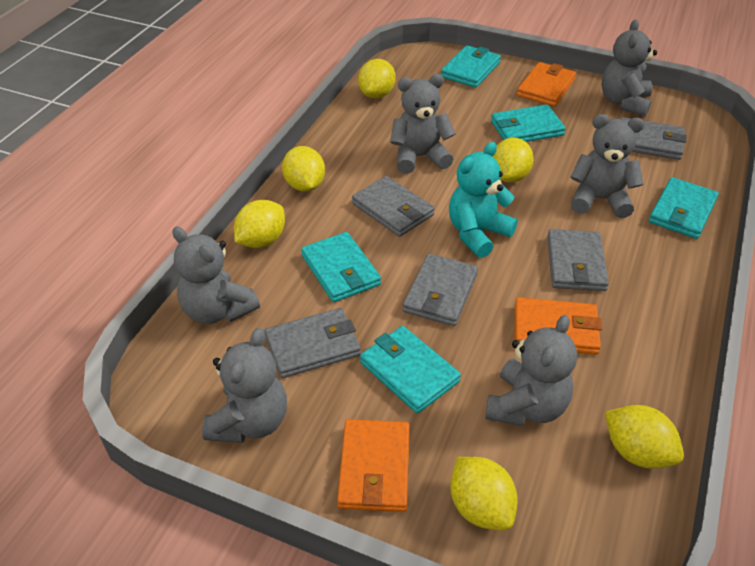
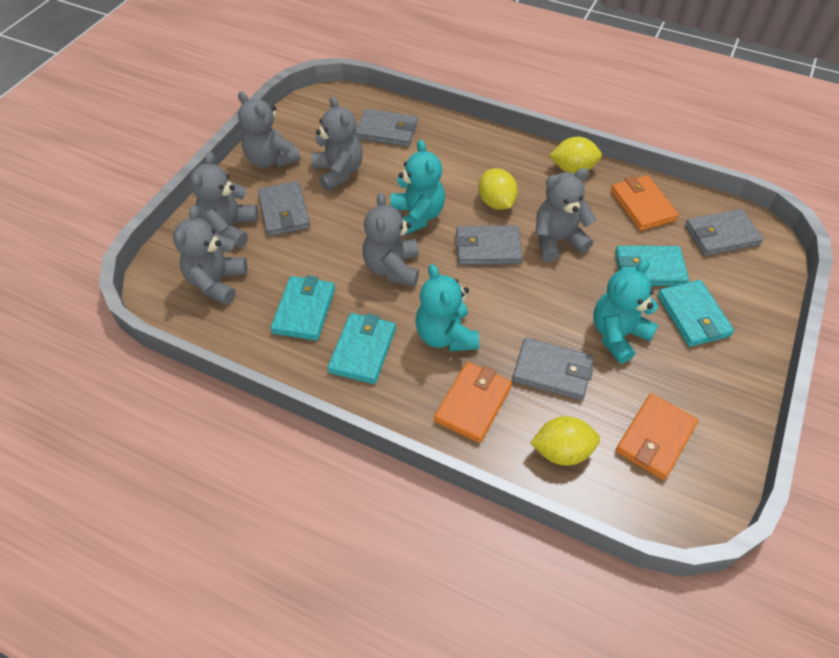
turquoise teddy bear: 1 -> 3
turquoise wallet: 5 -> 4
yellow lemon: 6 -> 3

